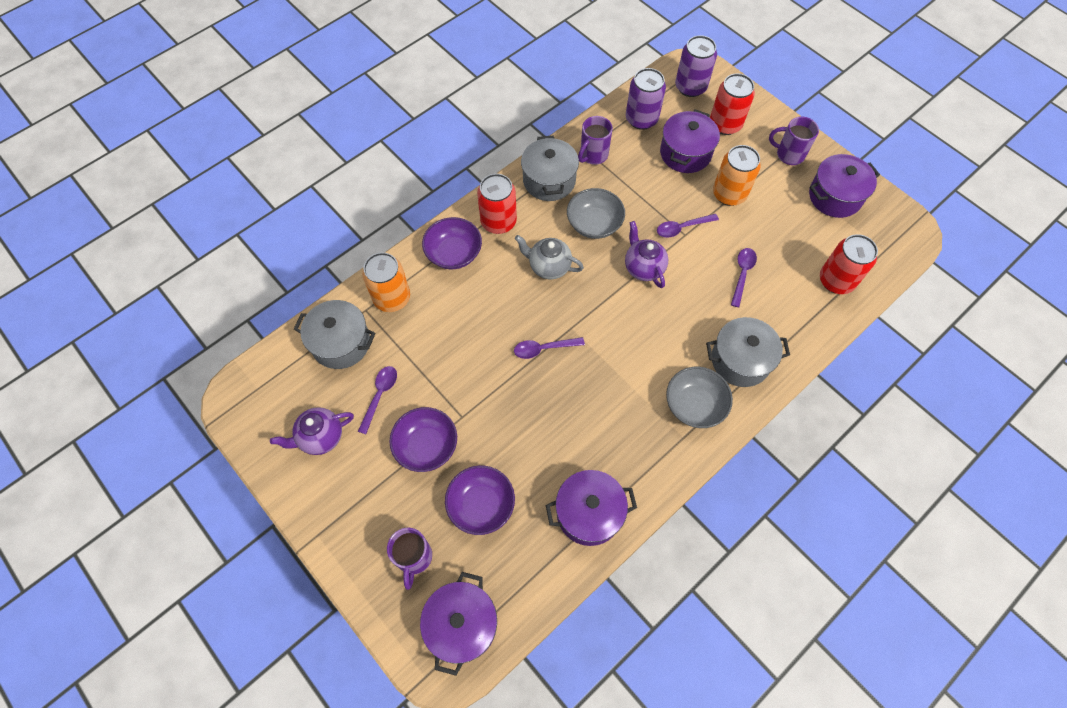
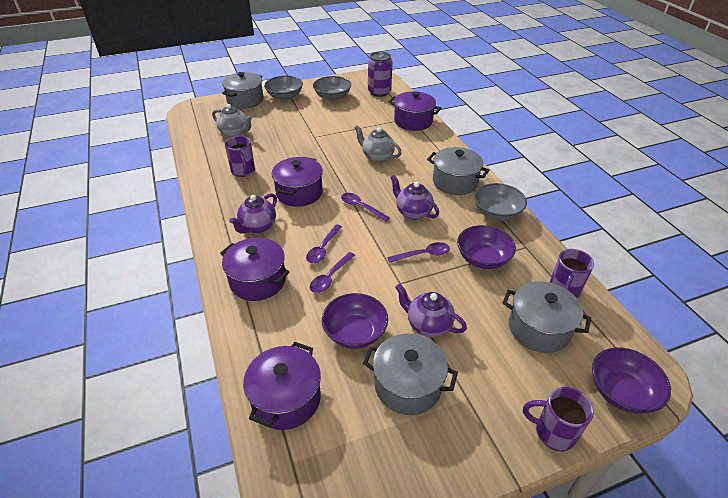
grey bowl: 2 -> 3
grey pot: 3 -> 4
grey teapot: 1 -> 2
orange can: 2 -> 0
purple can: 2 -> 1
purple teapot: 2 -> 3
red can: 3 -> 0

